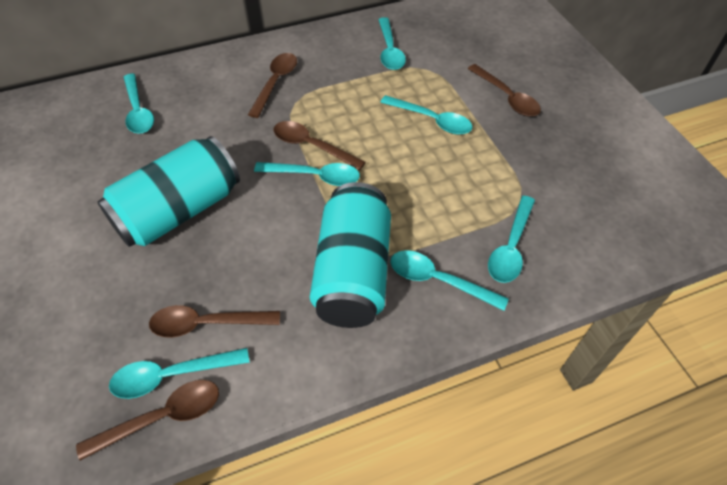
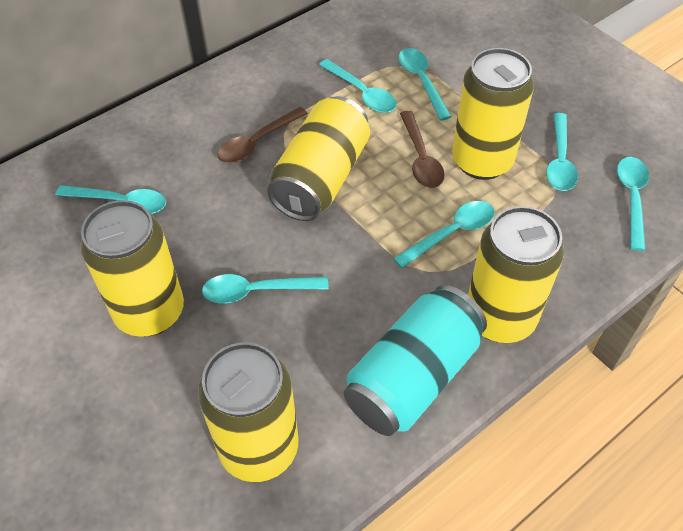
brown spoon: 5 -> 2
turquoise can: 2 -> 1
yellow can: 0 -> 5

